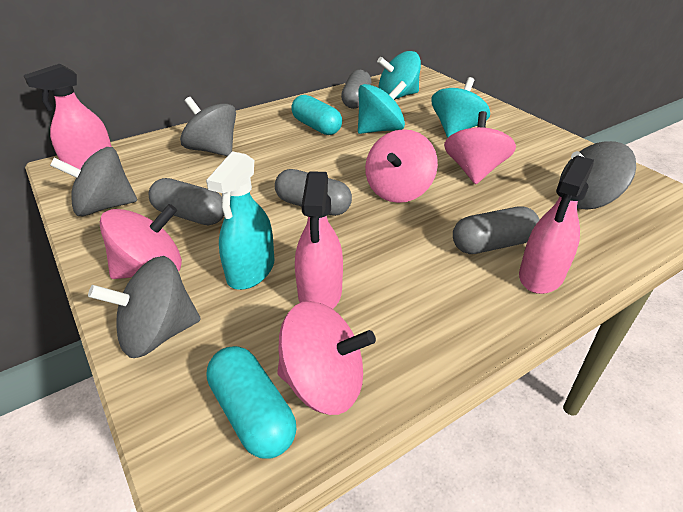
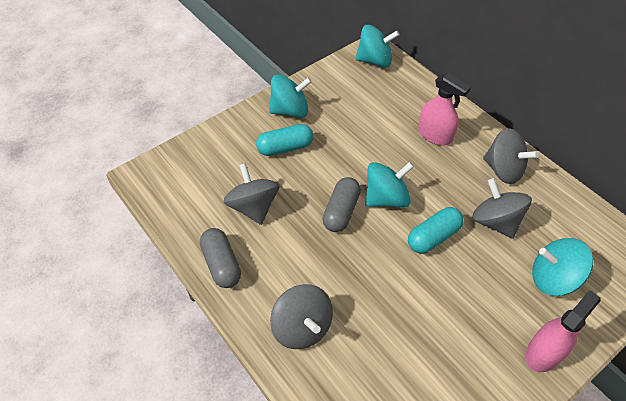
grey capsule: 4 -> 2
pink spinning top: 4 -> 0
pink spray bottle: 3 -> 2
turquoise spinning top: 3 -> 4
turquoise spray bottle: 1 -> 0

